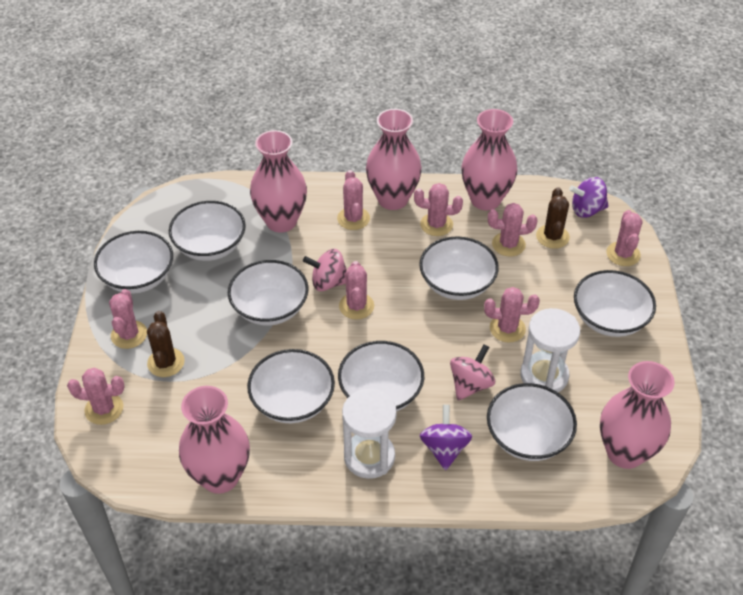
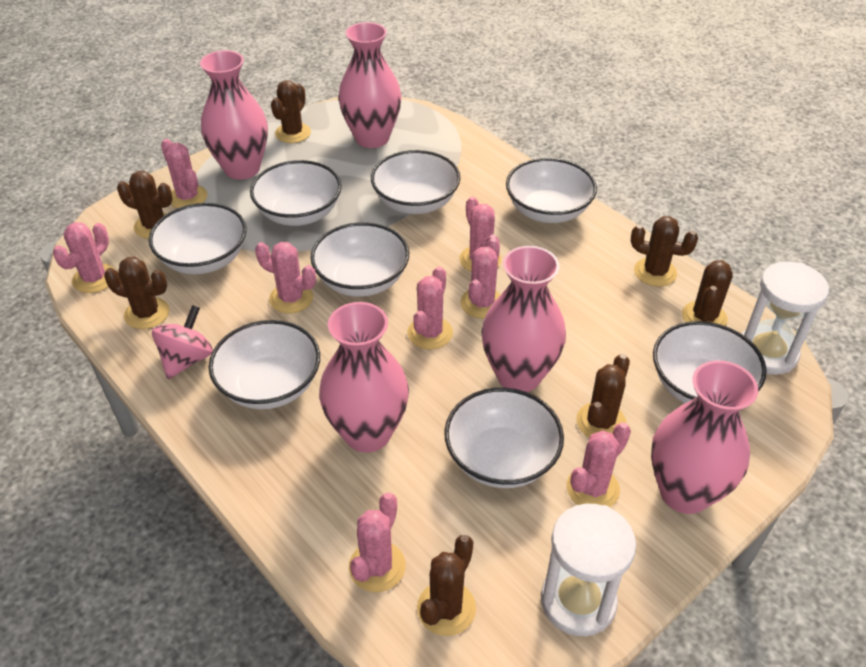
brown cactus: 2 -> 7
pink spinning top: 2 -> 1
purple spinning top: 2 -> 0

